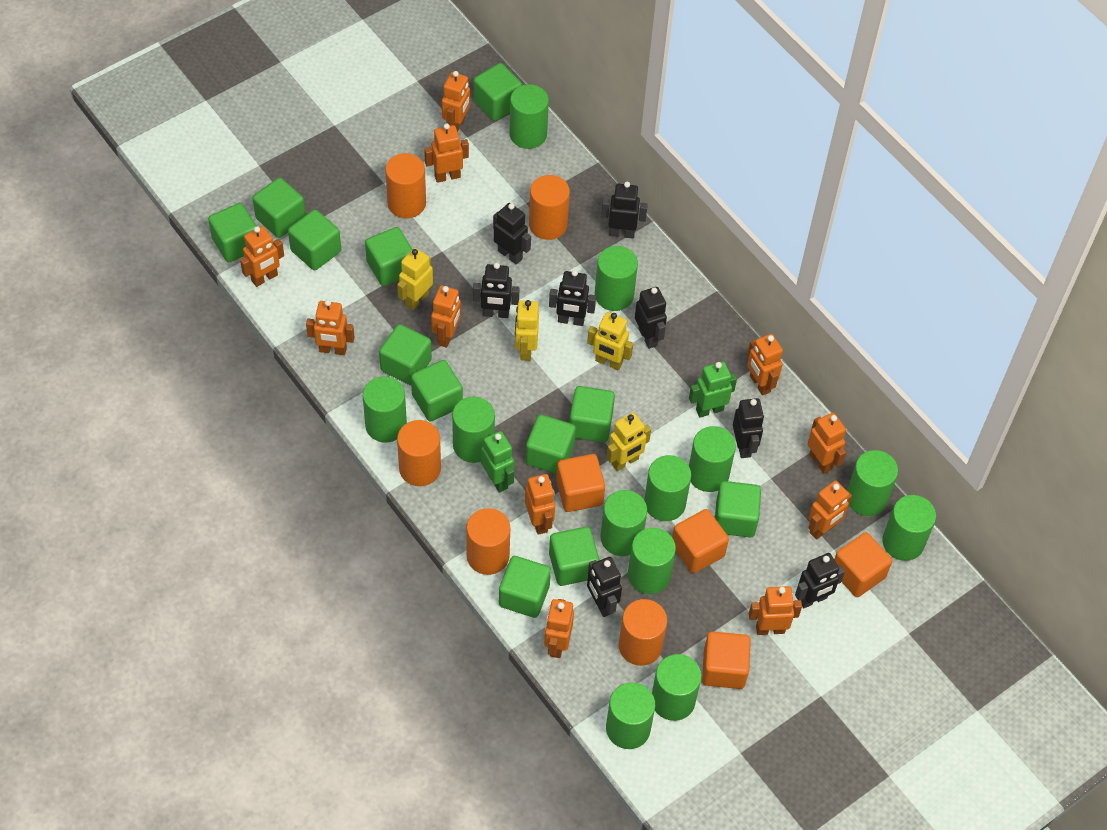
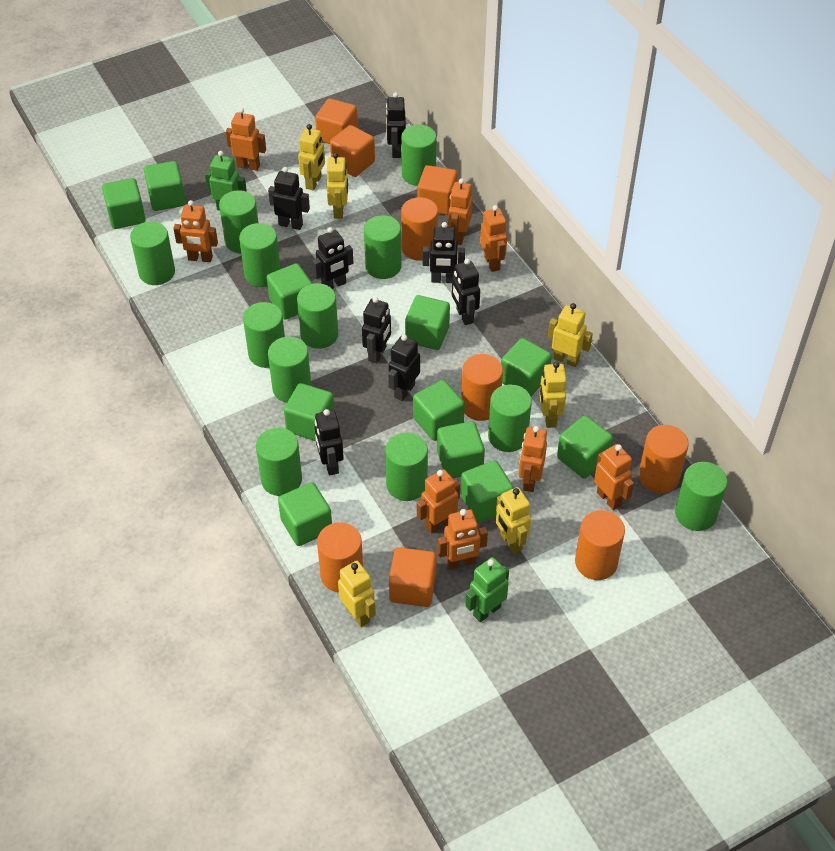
green cube: 12 -> 11
orange robot: 11 -> 8
yellow robot: 4 -> 6

